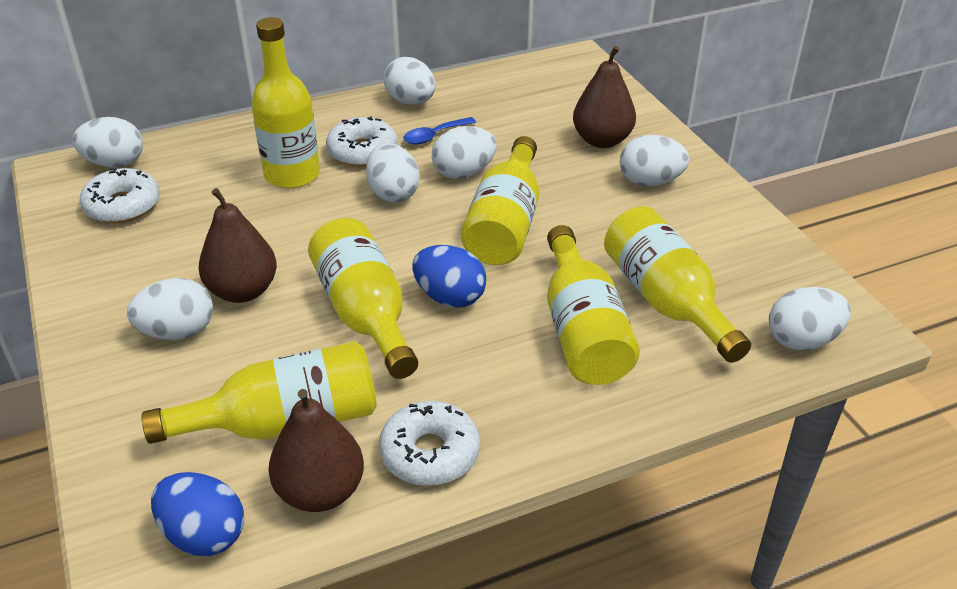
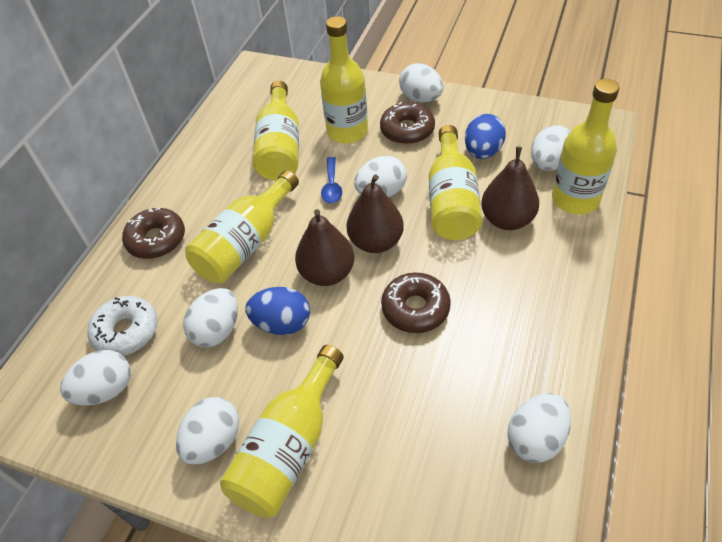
brown donut: 0 -> 3
white donut: 3 -> 1

